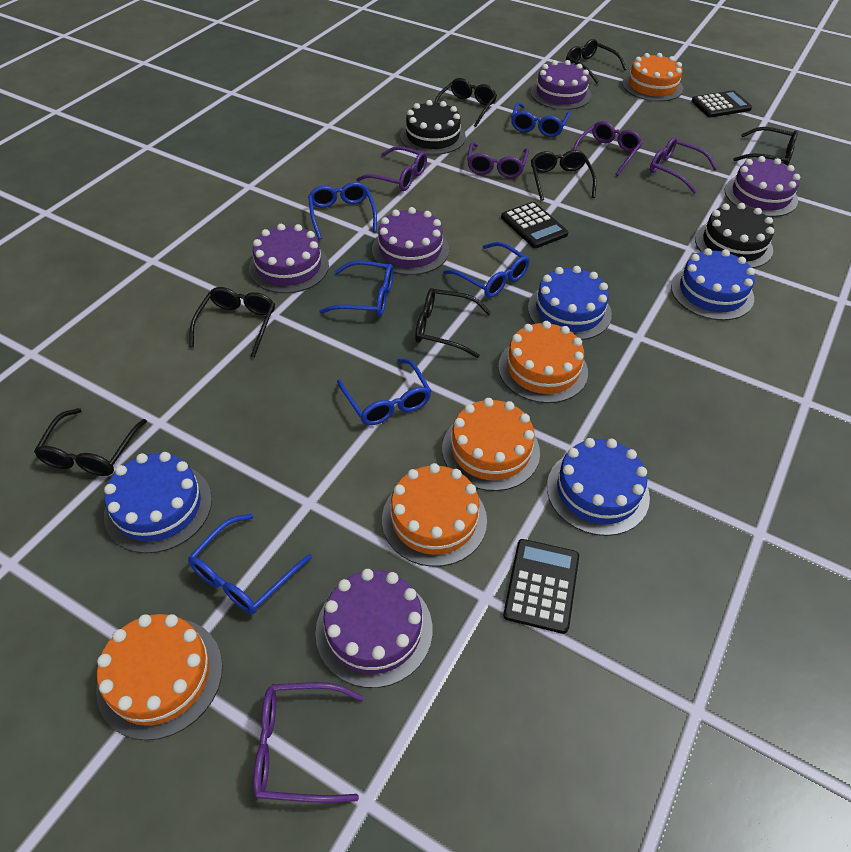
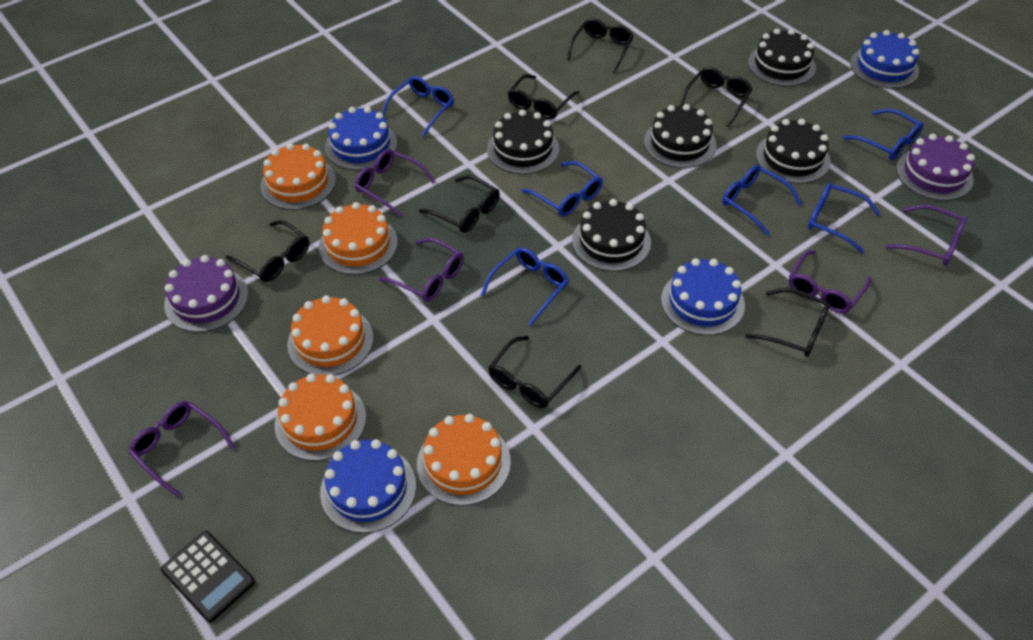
black cake: 2 -> 5
black calculator: 3 -> 1
purple cake: 5 -> 2

